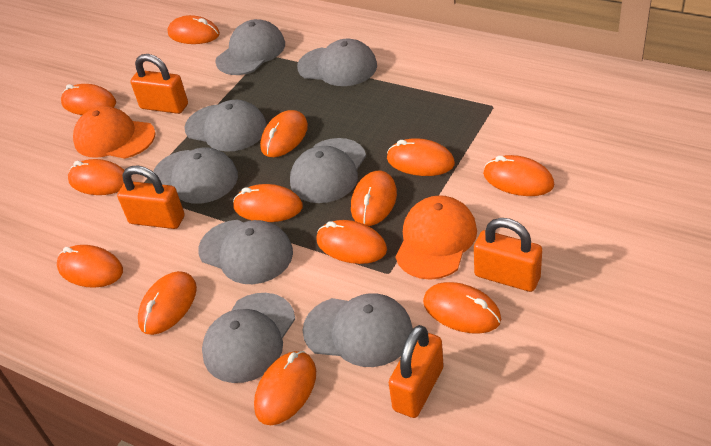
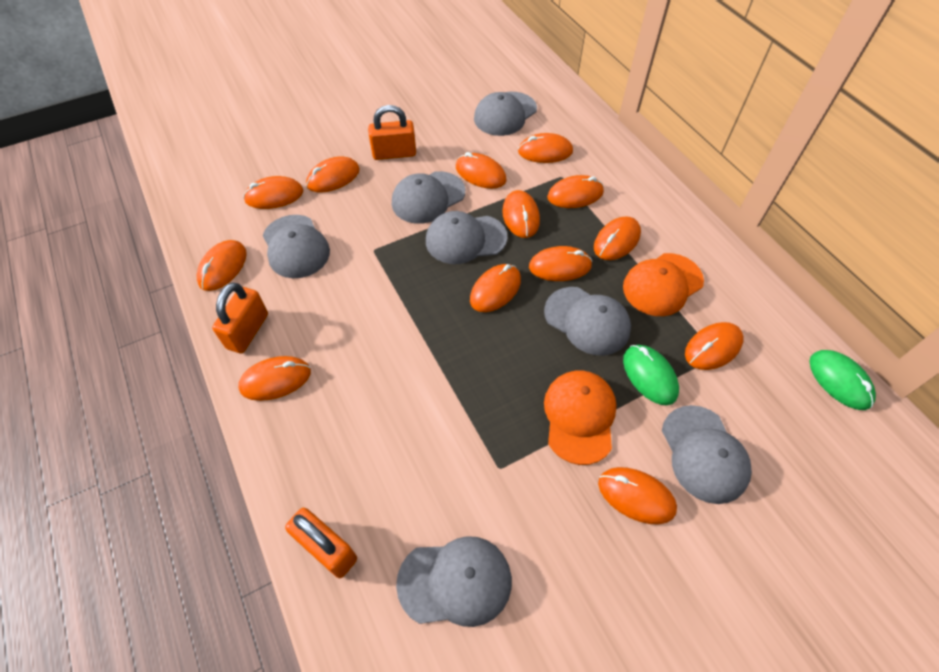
green mouse: 0 -> 2
grey cap: 8 -> 7
orange padlock: 4 -> 3

